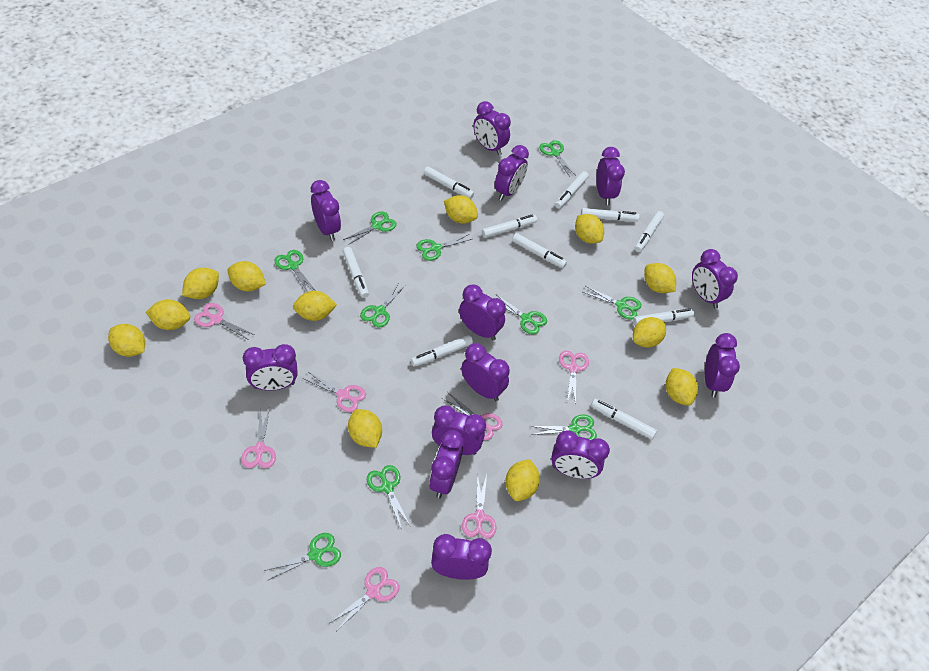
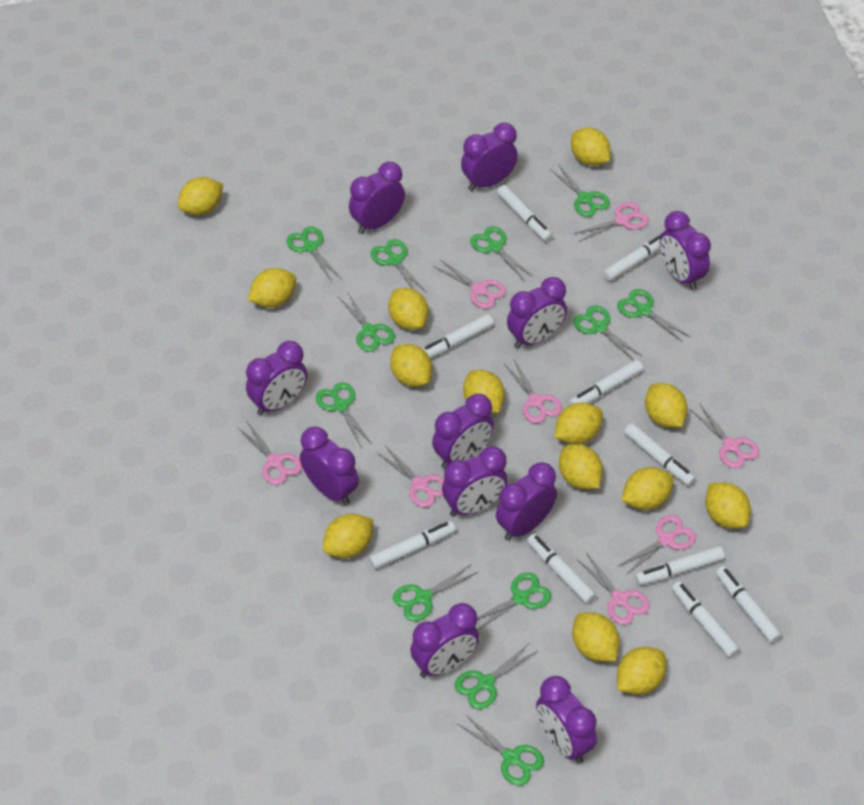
green scissors: 10 -> 12
pink scissors: 7 -> 8
purple clock: 13 -> 11
yellow lemon: 12 -> 14

